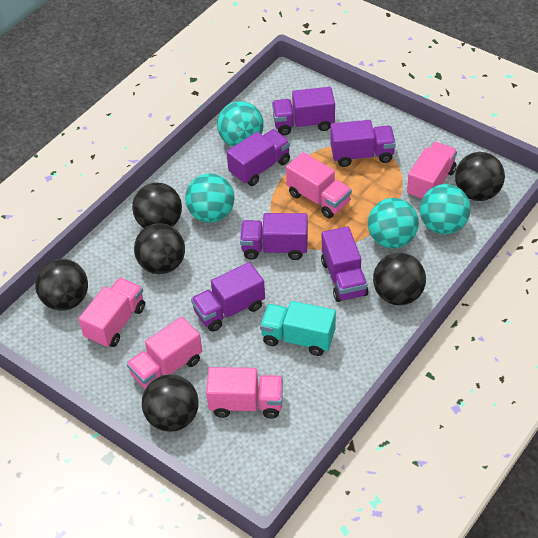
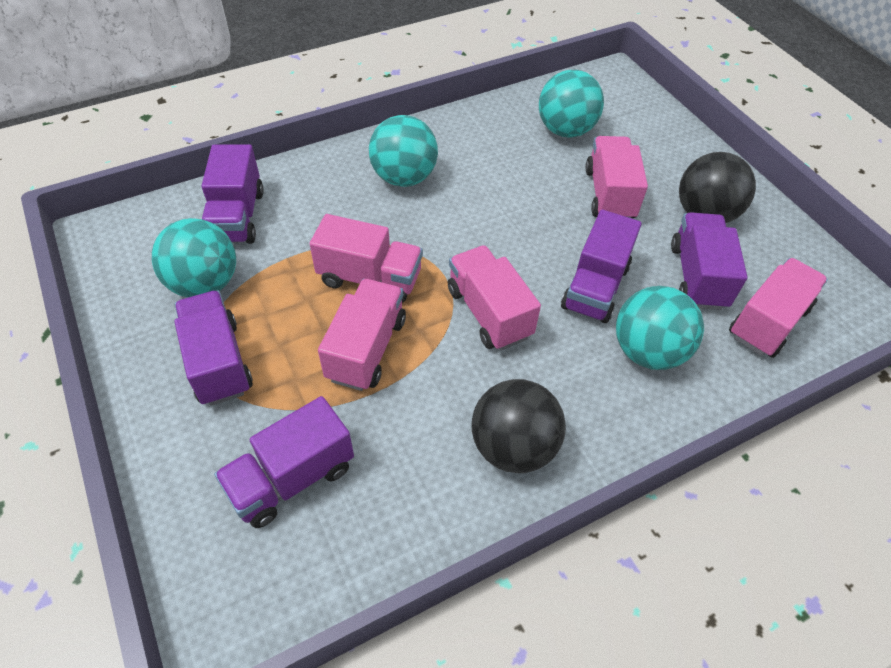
black ball: 6 -> 2
purple truck: 6 -> 5
turquoise truck: 1 -> 0

